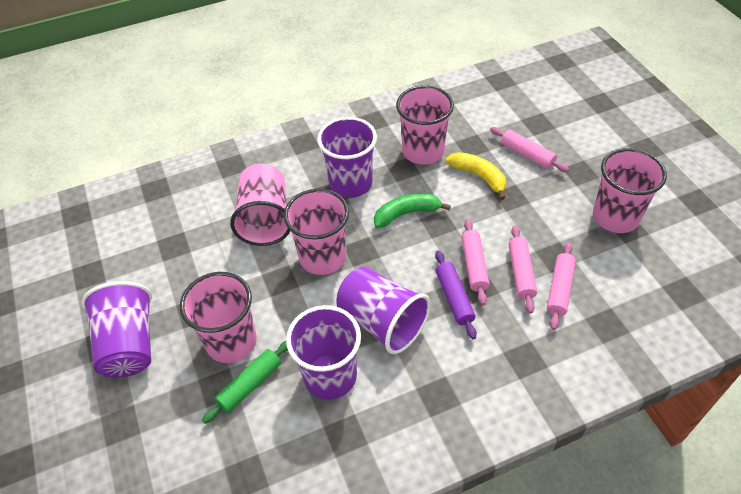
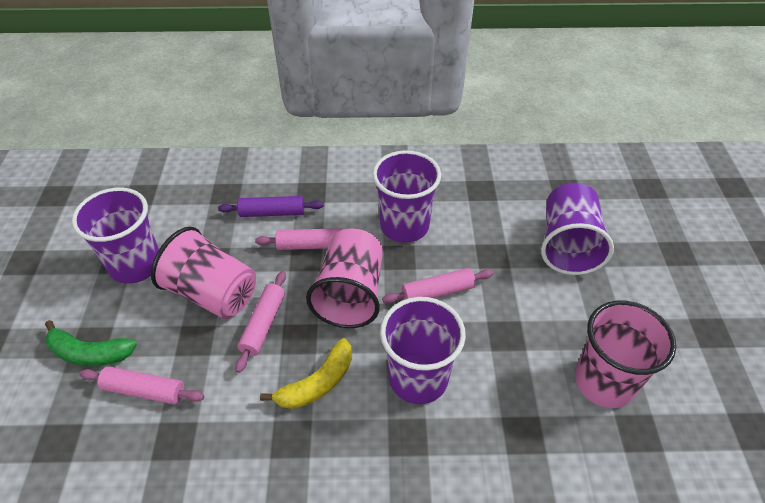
green rolling pin: 1 -> 0
pink cup: 5 -> 3

